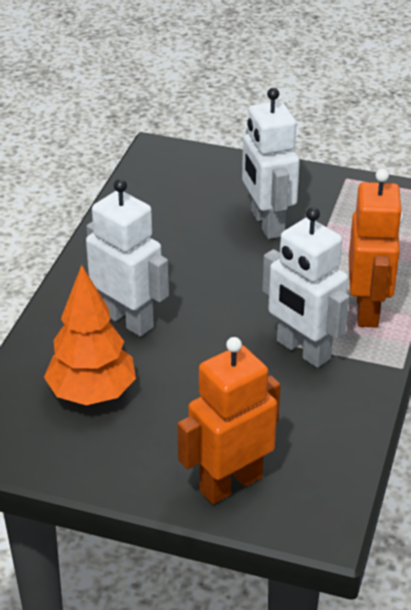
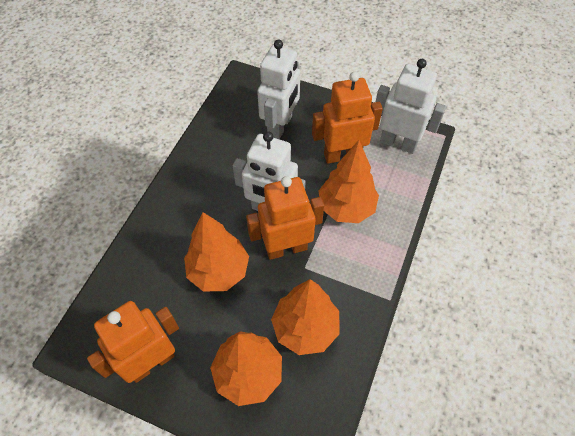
orange robot: 2 -> 3
orange tree: 1 -> 4

